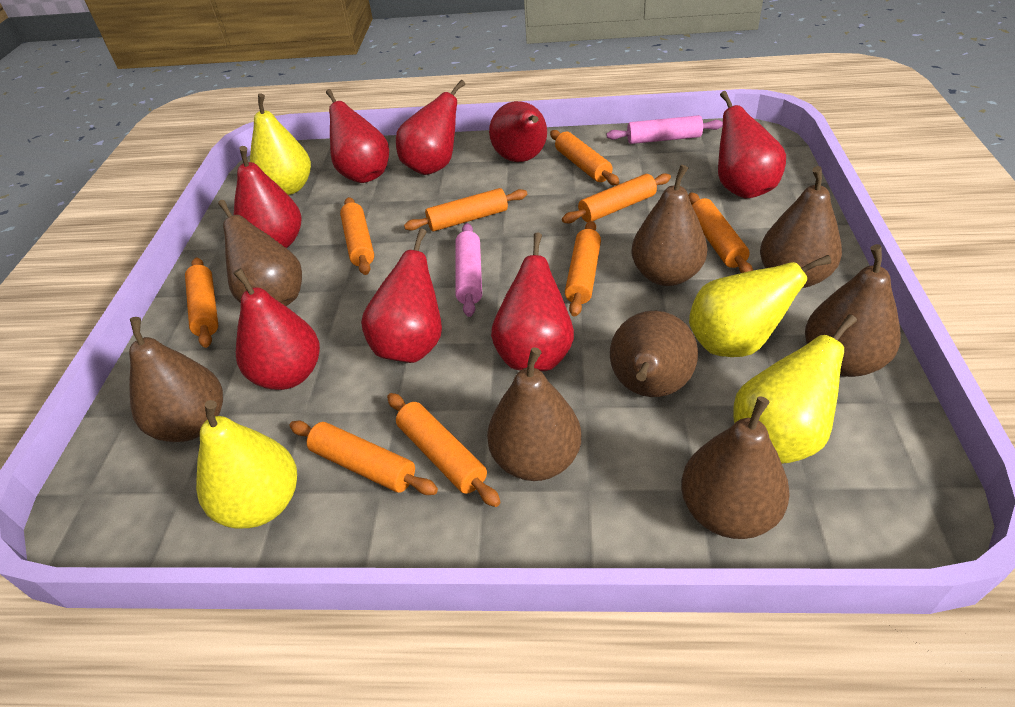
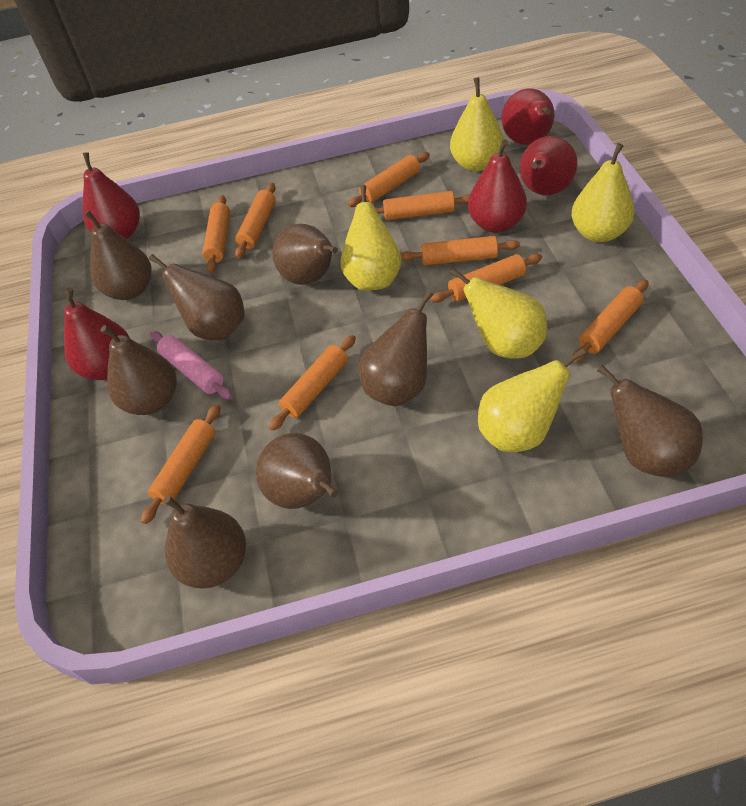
pink rolling pin: 2 -> 1
red pear: 8 -> 5
yellow pear: 4 -> 5

